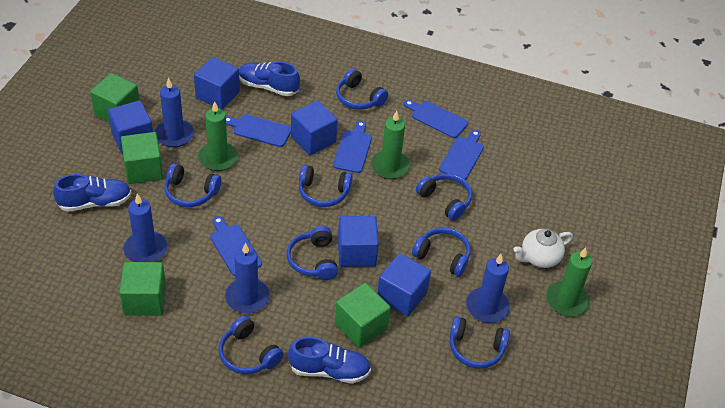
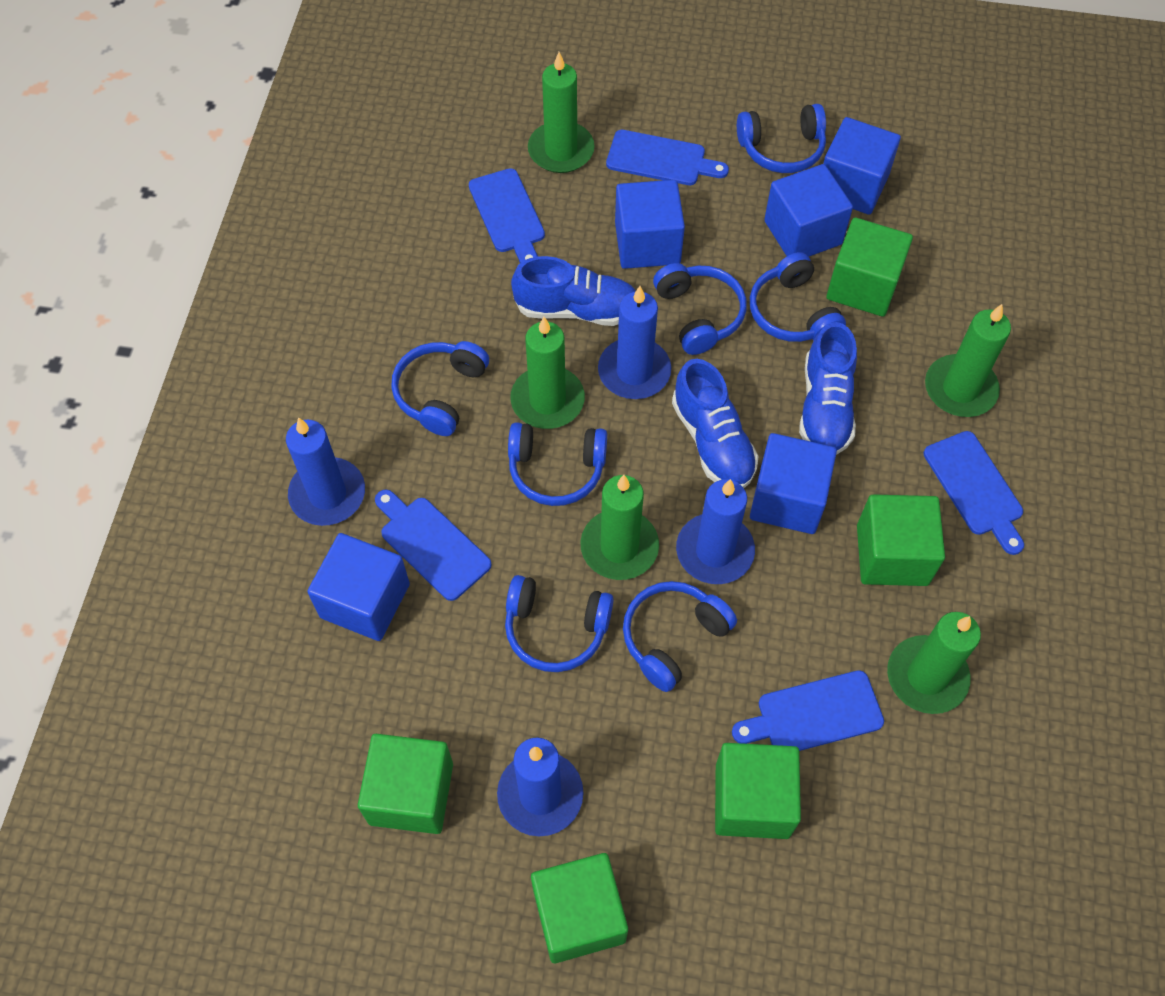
blue headphones: 8 -> 7
green candle: 3 -> 5
green cube: 4 -> 5
white teapot: 1 -> 0

